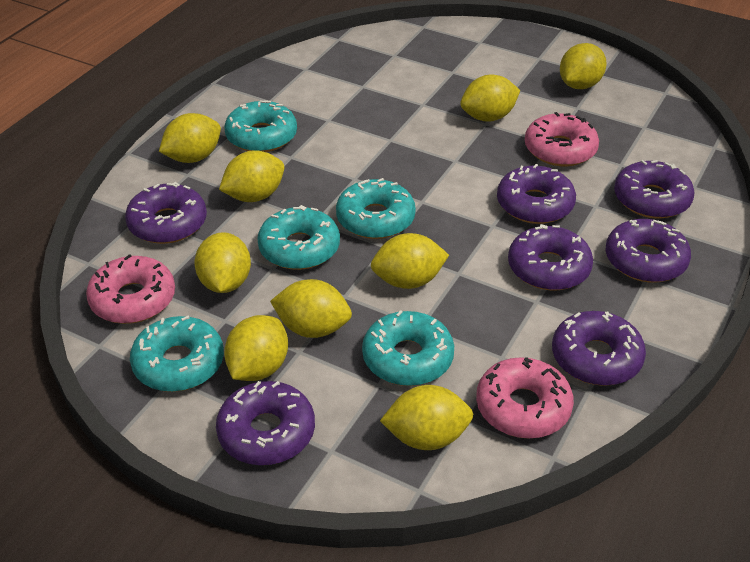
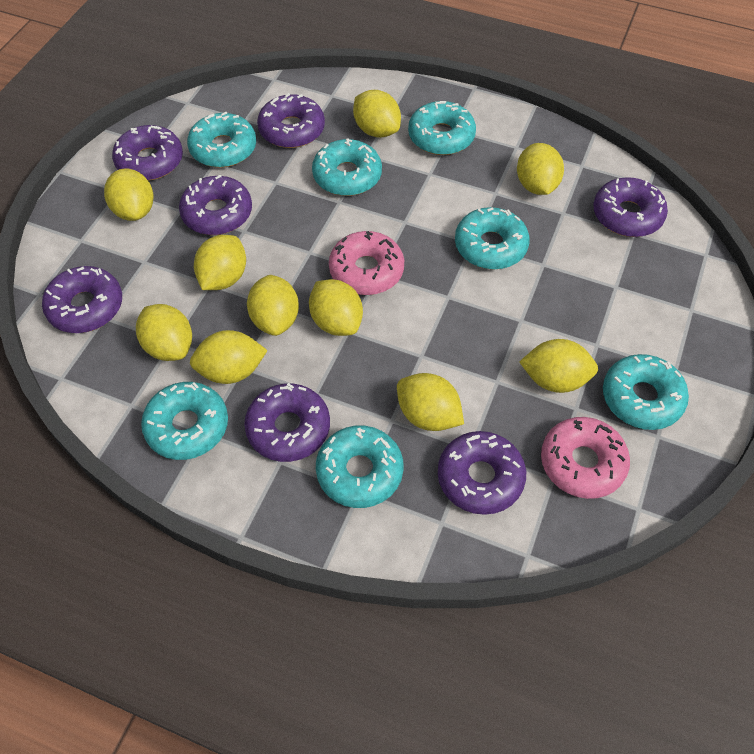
pink donut: 3 -> 2
turquoise donut: 5 -> 7
yellow lemon: 9 -> 10

